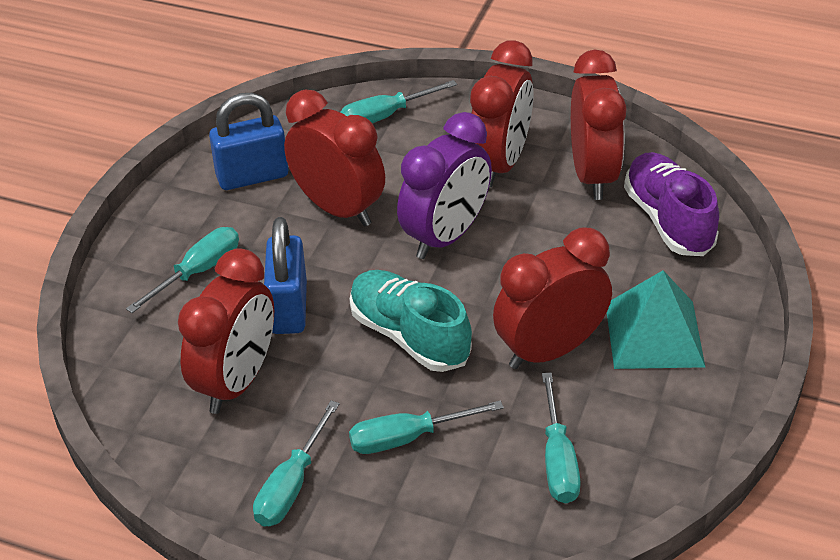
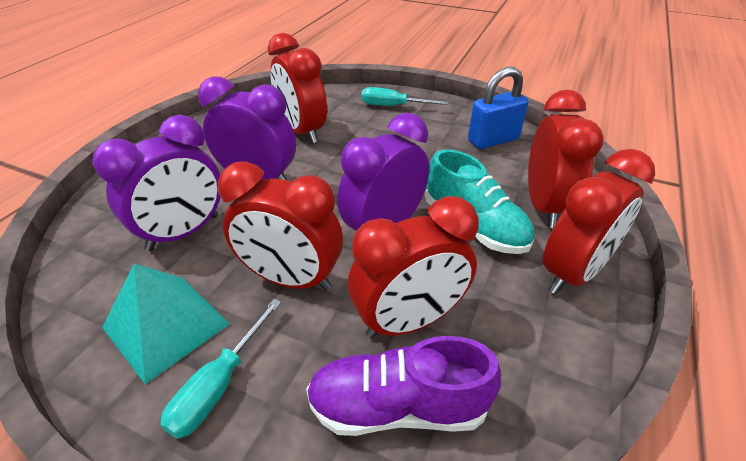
blue padlock: 2 -> 1
purple clock: 1 -> 3
turquoise screwdriver: 5 -> 2

